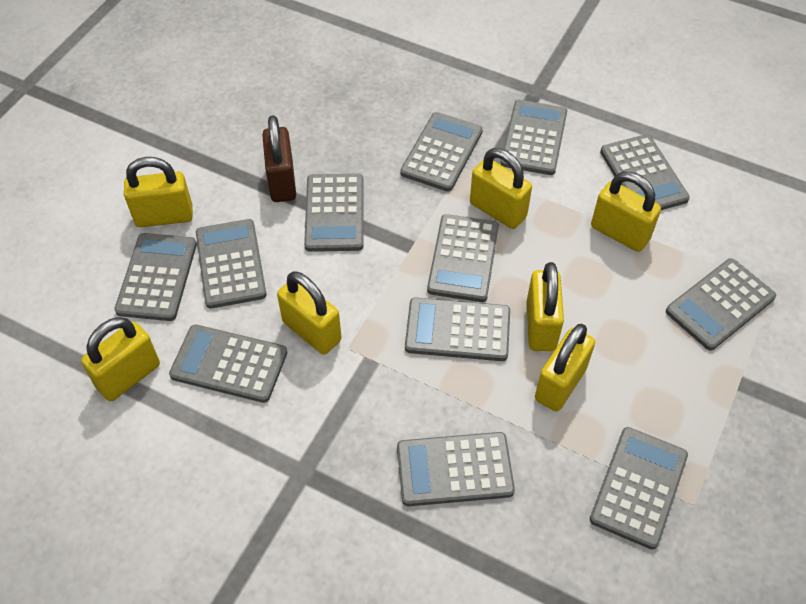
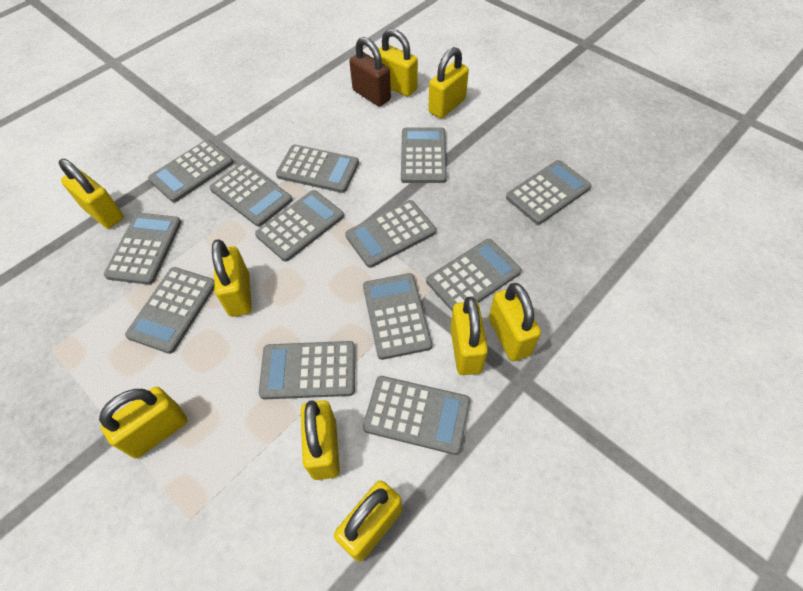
grey calculator: 12 -> 13
yellow padlock: 7 -> 9

